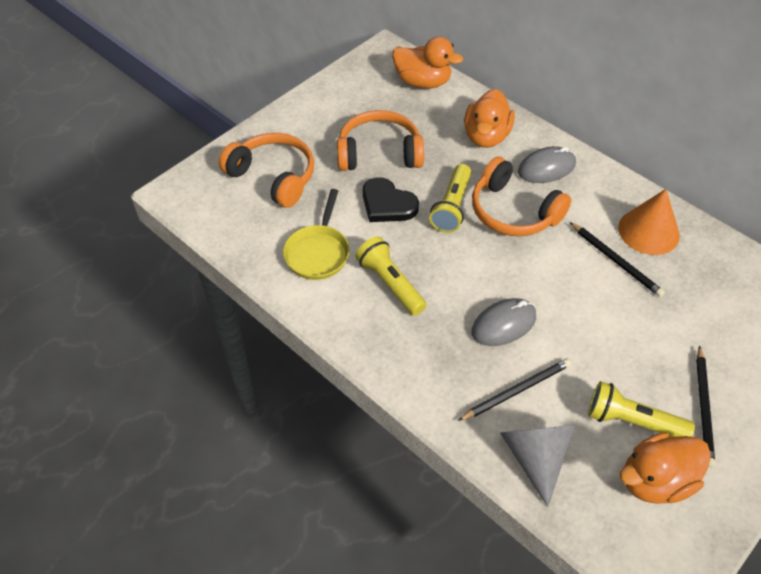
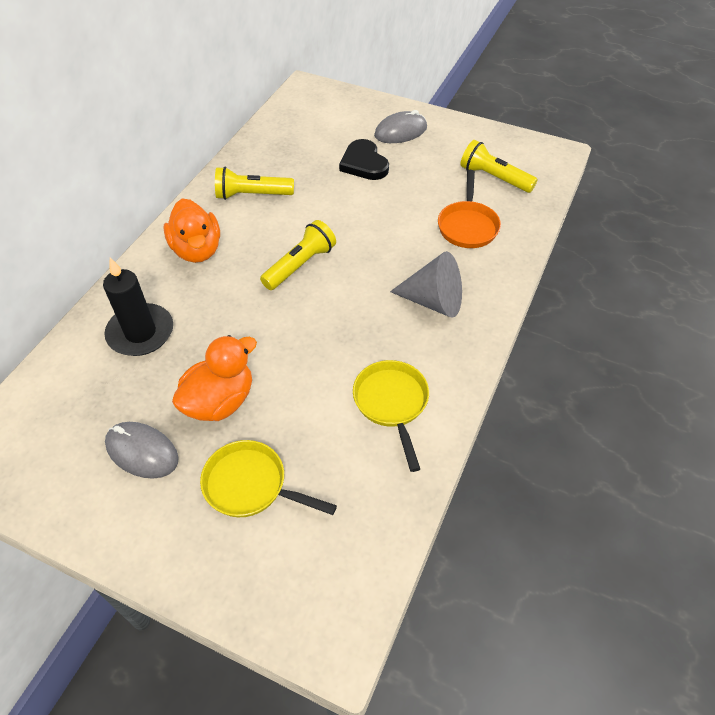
black candle: 0 -> 1
black pencil: 3 -> 0
orange cone: 1 -> 0
orange duck: 3 -> 2
orange headphones: 3 -> 0
orange pan: 0 -> 1
yellow pan: 1 -> 2

